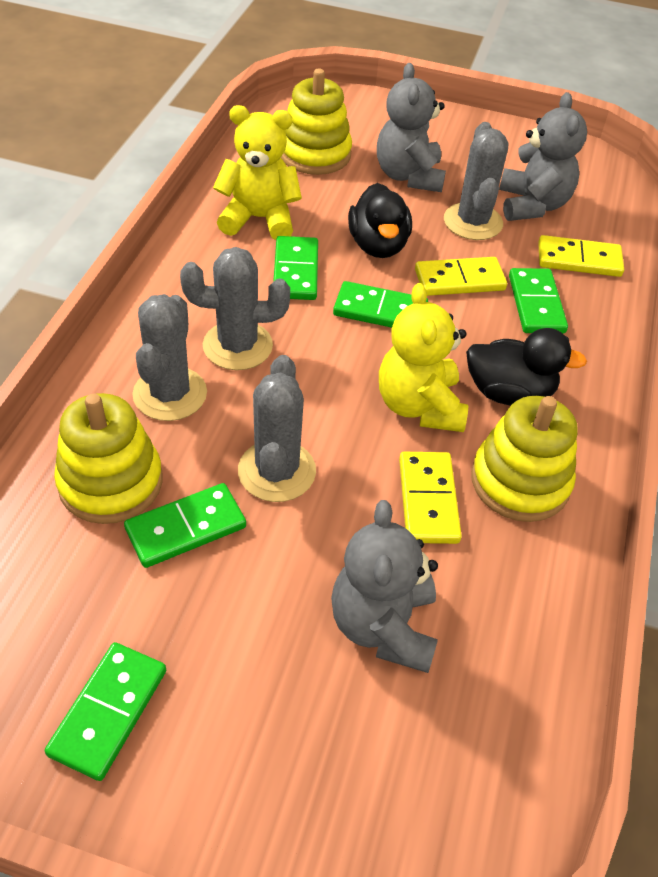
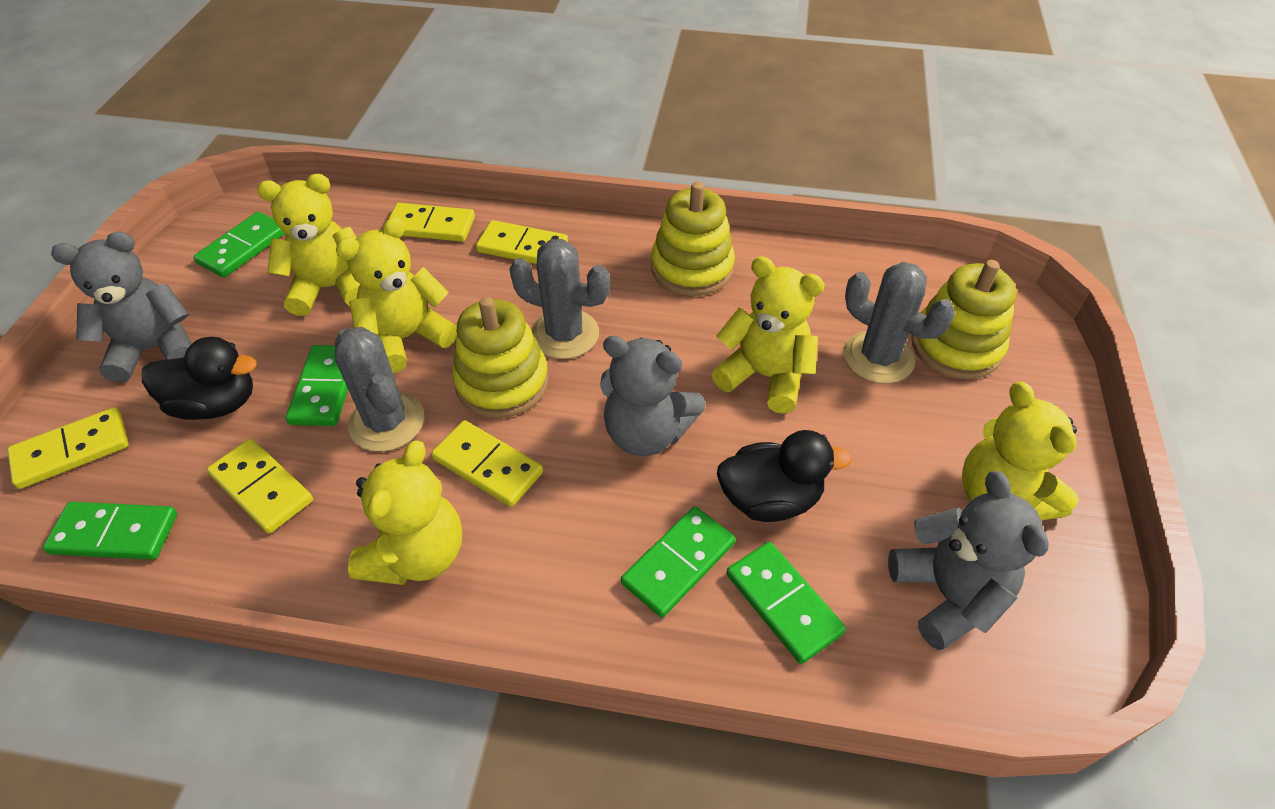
grey cactus: 4 -> 3
yellow domino: 3 -> 5
yellow teddy bear: 2 -> 5

